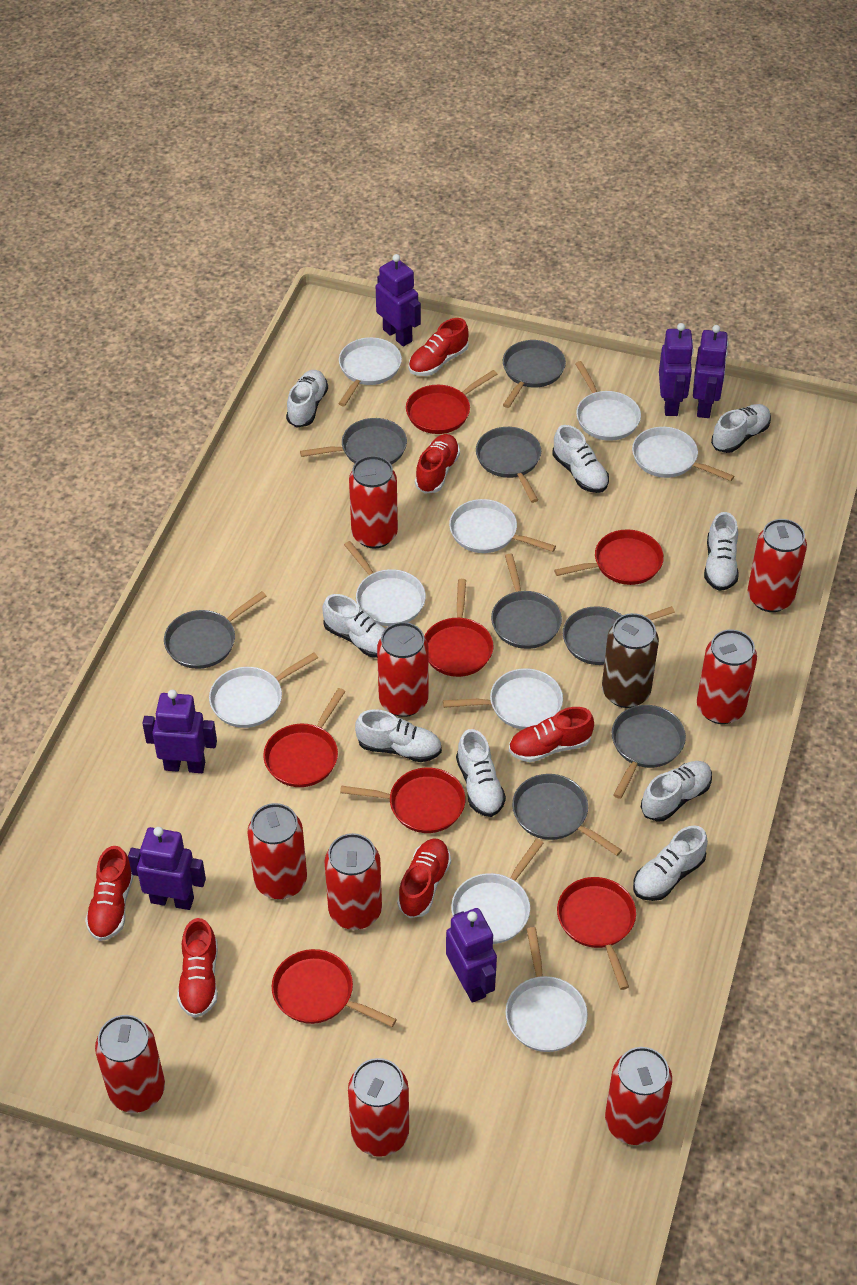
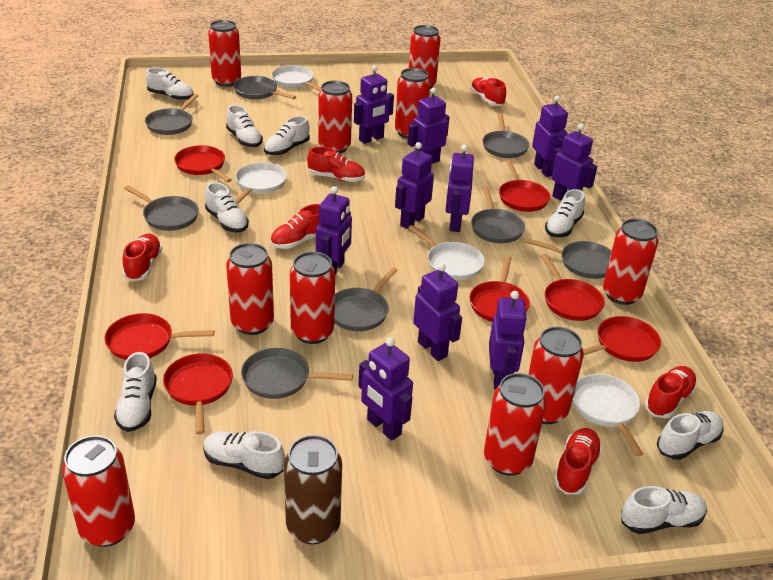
purple robot: 6 -> 10
red can: 9 -> 10
white pan: 9 -> 4

